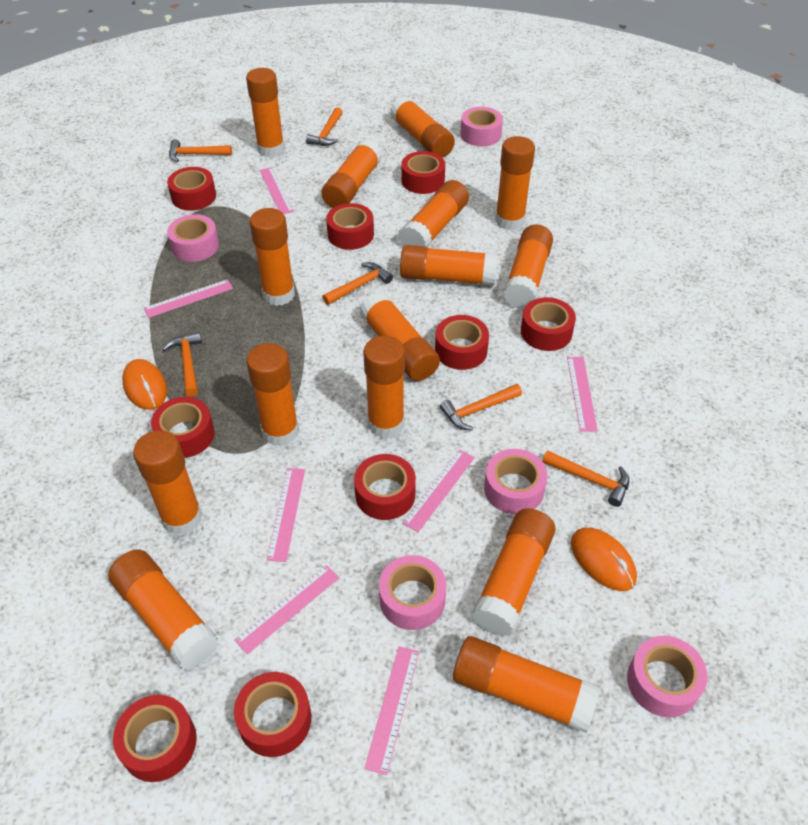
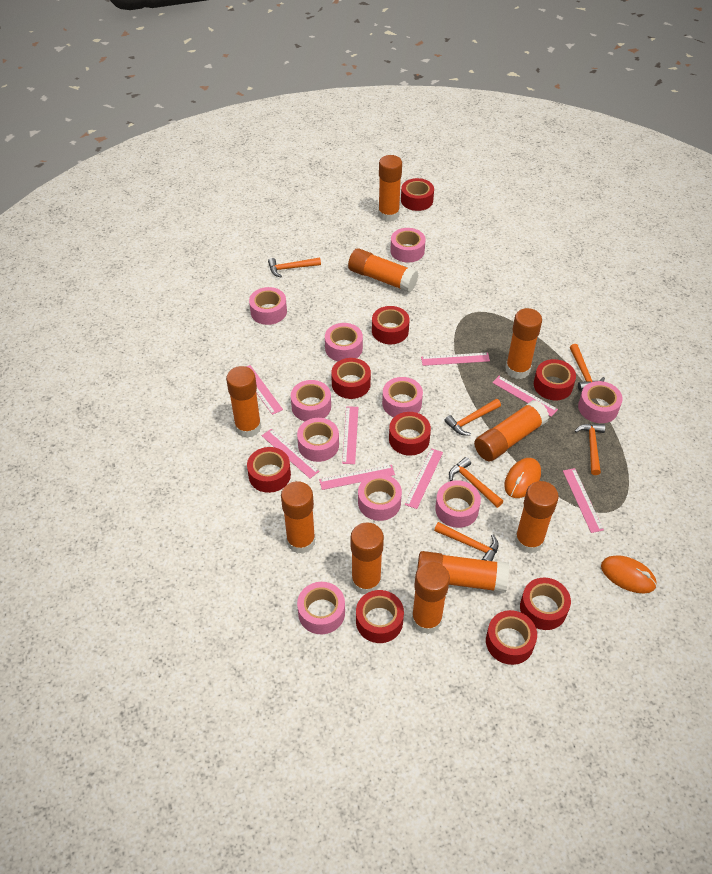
orange glue stick: 15 -> 10
pink ruler: 7 -> 8
pink tape: 5 -> 10

